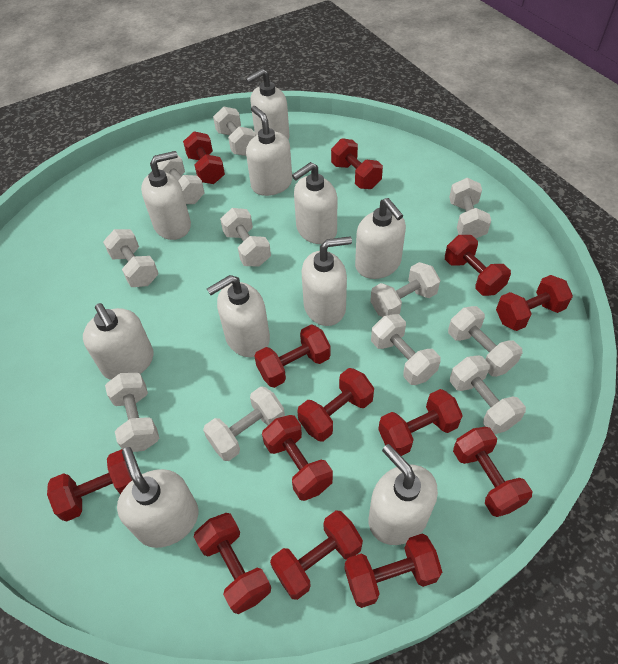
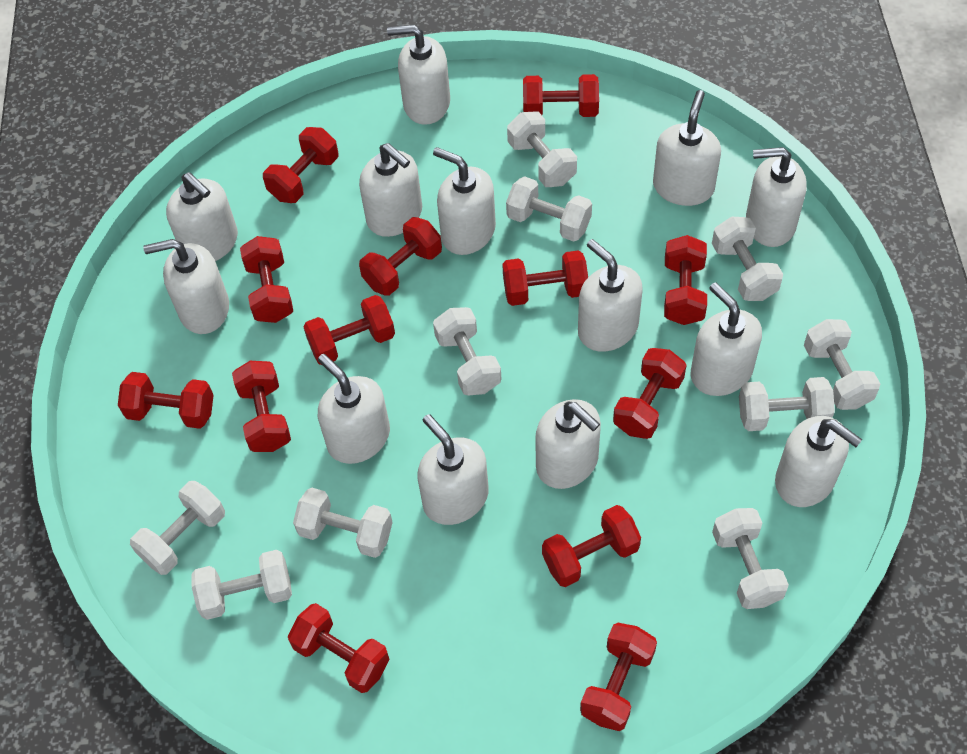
white dumbbell: 11 -> 10
white soap dispenser: 10 -> 13

